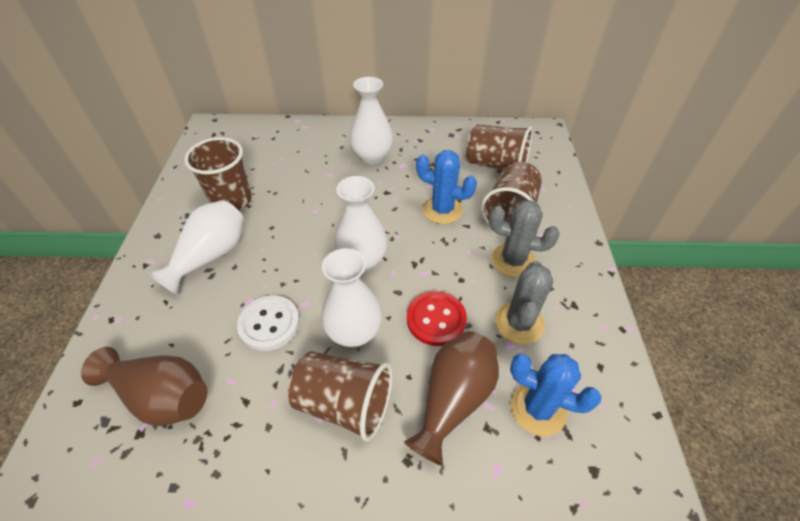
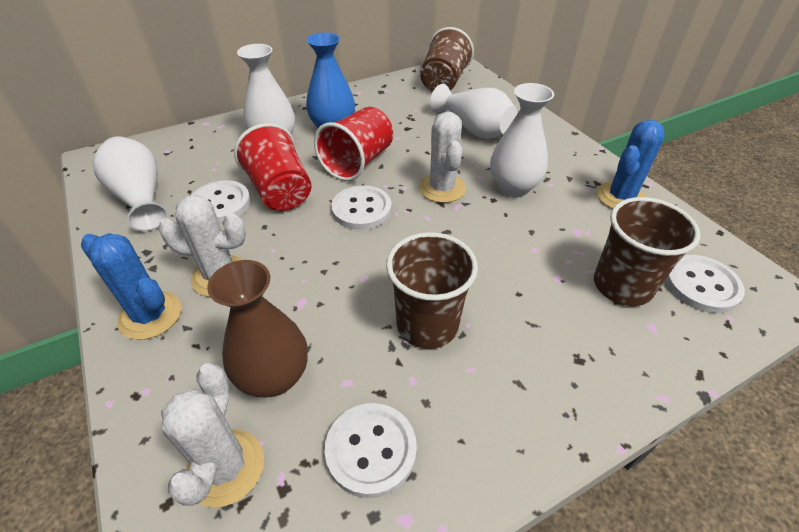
blue vase: 0 -> 1
brown cup: 4 -> 3
brown vase: 2 -> 1
grey cactus: 2 -> 0
red button: 1 -> 0
red cup: 0 -> 2
white button: 1 -> 4
white cactus: 0 -> 3

